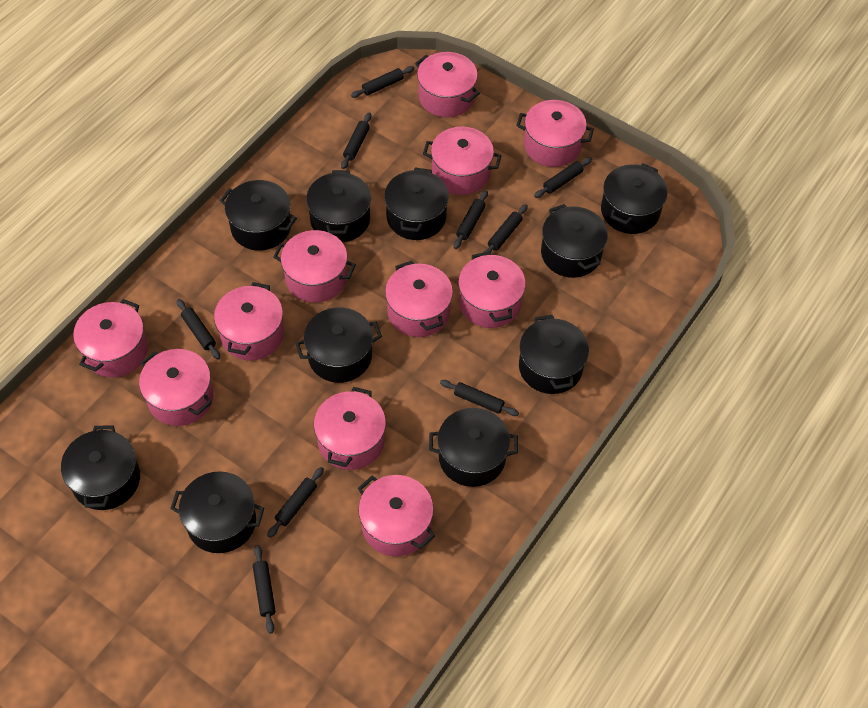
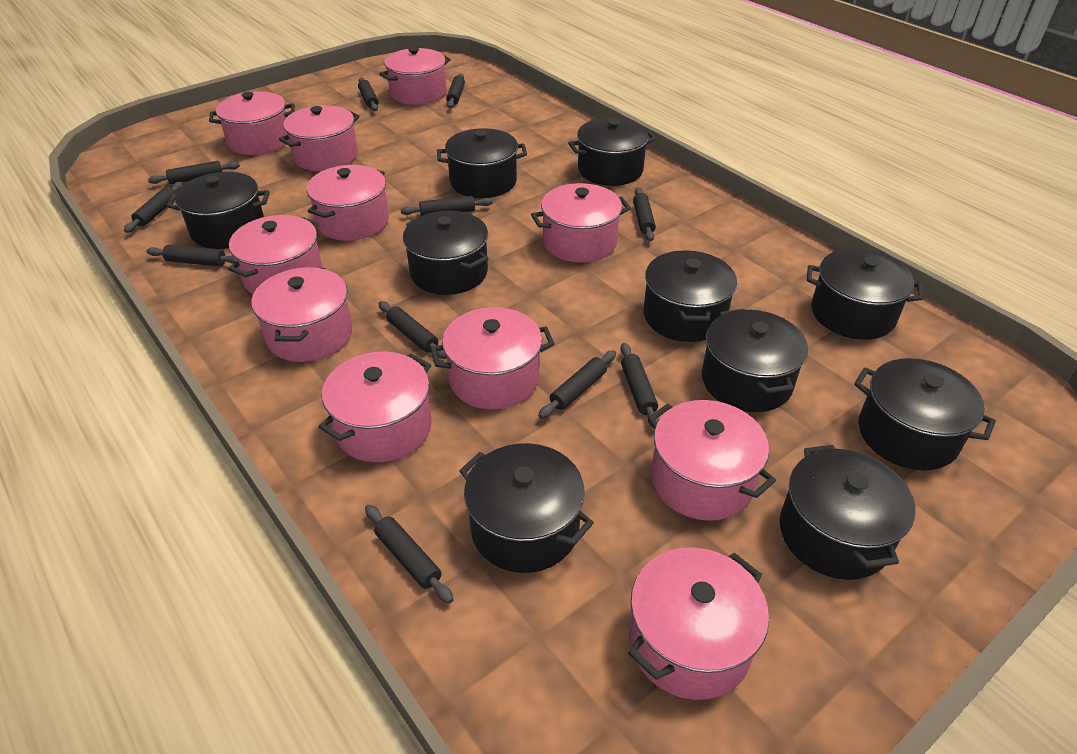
black rolling pin: 9 -> 11

